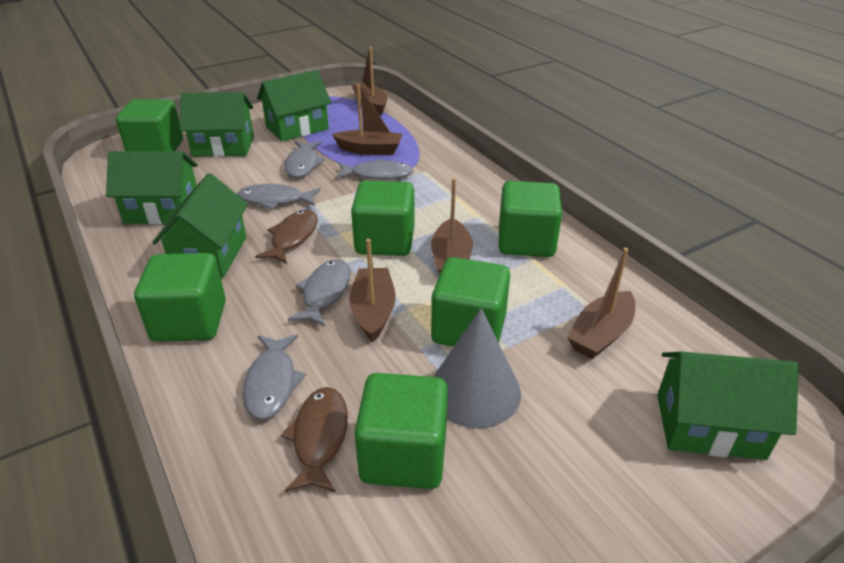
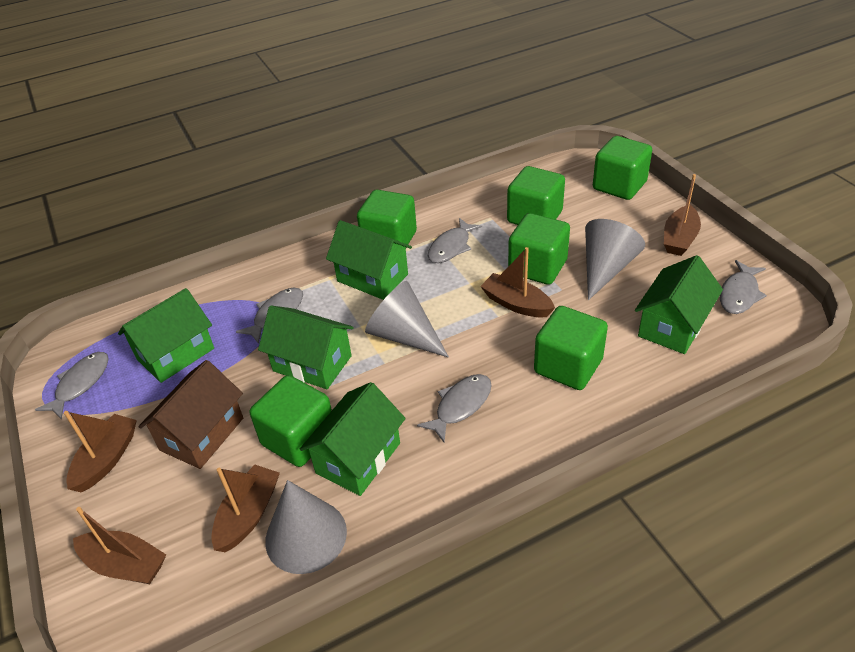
brown fish: 2 -> 0
brown house: 0 -> 1
grey cone: 1 -> 3

